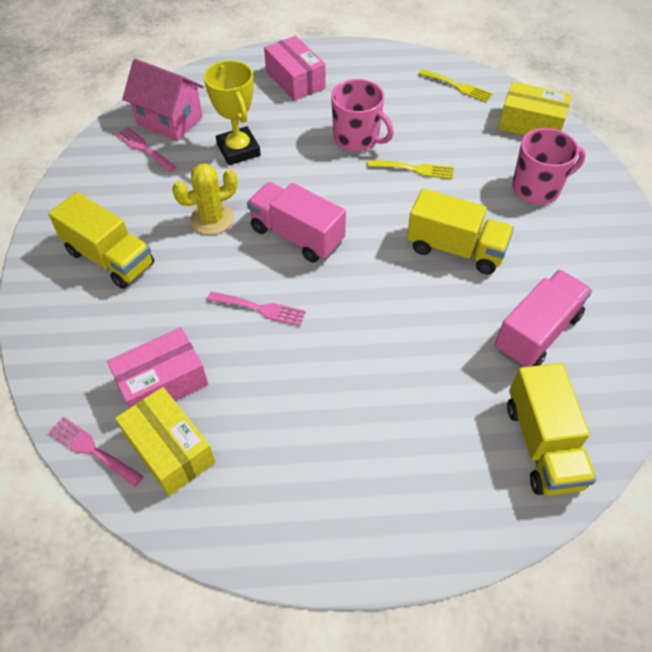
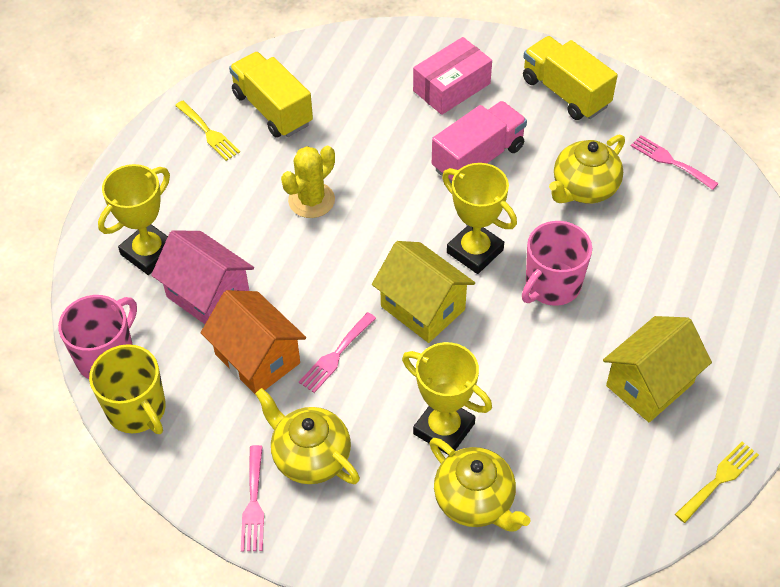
orange house: 0 -> 1
pink box: 2 -> 1
pink truck: 2 -> 1
yellow box: 2 -> 0
yellow house: 0 -> 2
yellow mug: 0 -> 1
yellow teapot: 0 -> 3
yellow trophy: 1 -> 3
yellow truck: 3 -> 2

